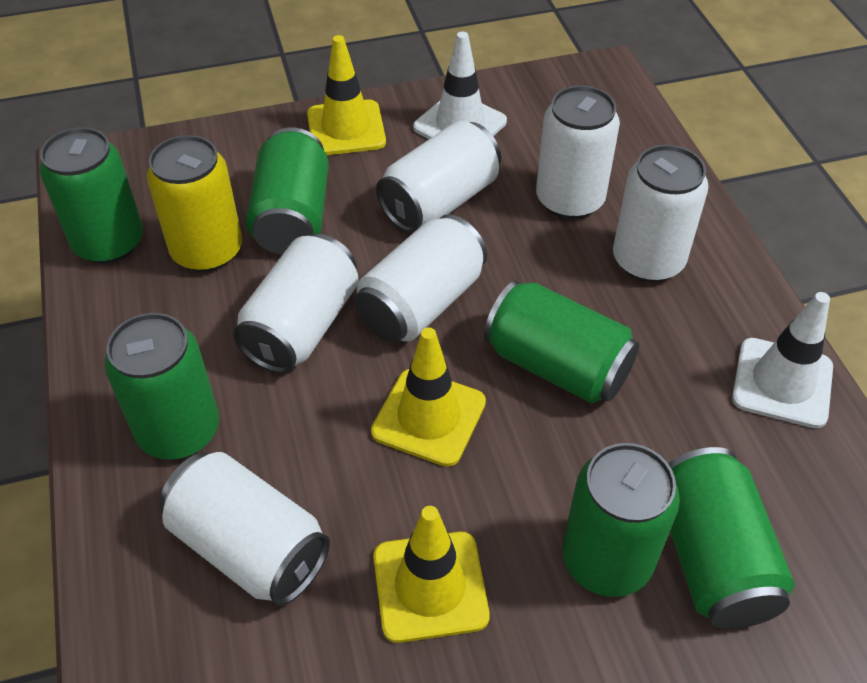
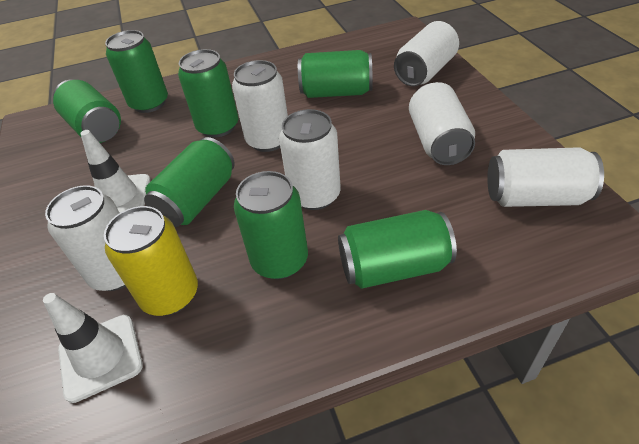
green can: 6 -> 7
yellow traffic cone: 3 -> 0

